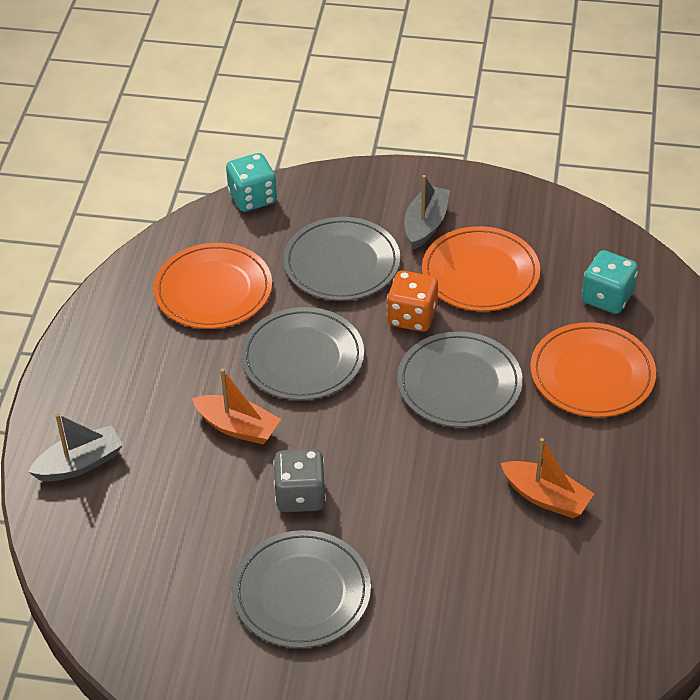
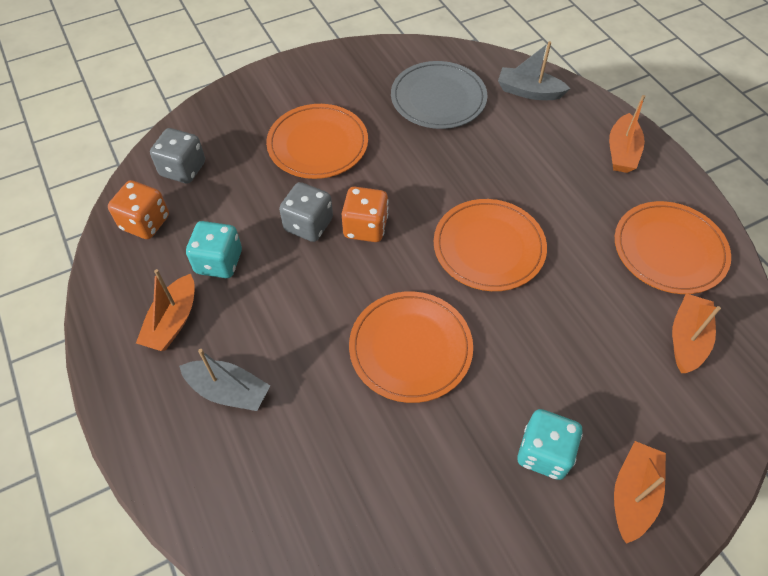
grey dice: 1 -> 2
grey plate: 4 -> 1
orange boat: 2 -> 4
orange dice: 1 -> 2
orange plate: 3 -> 4

